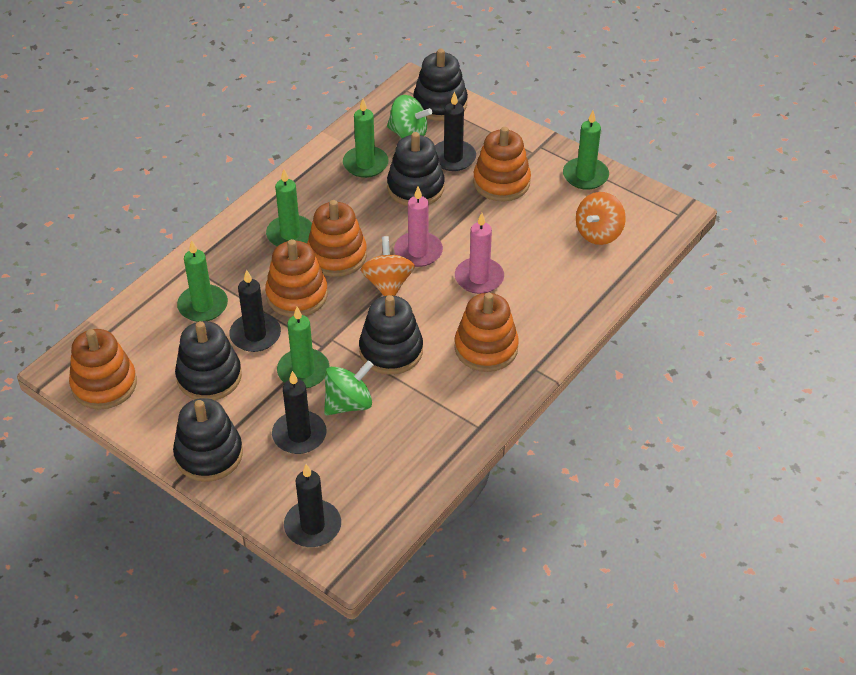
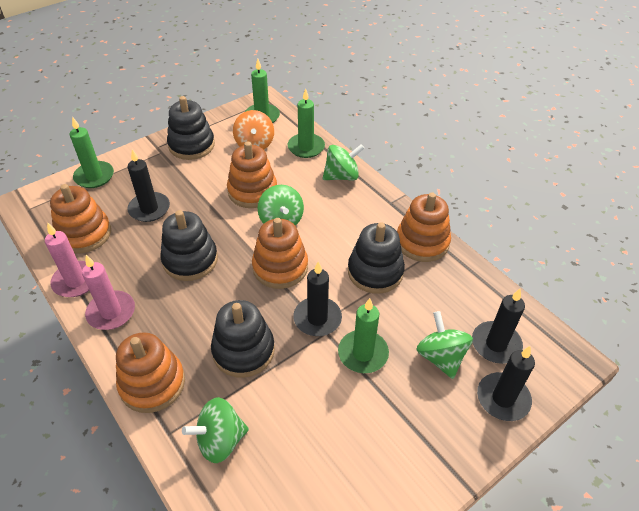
black stacking toy: 5 -> 4
green candle: 5 -> 4
green spinning top: 2 -> 4
orange spinning top: 2 -> 1

